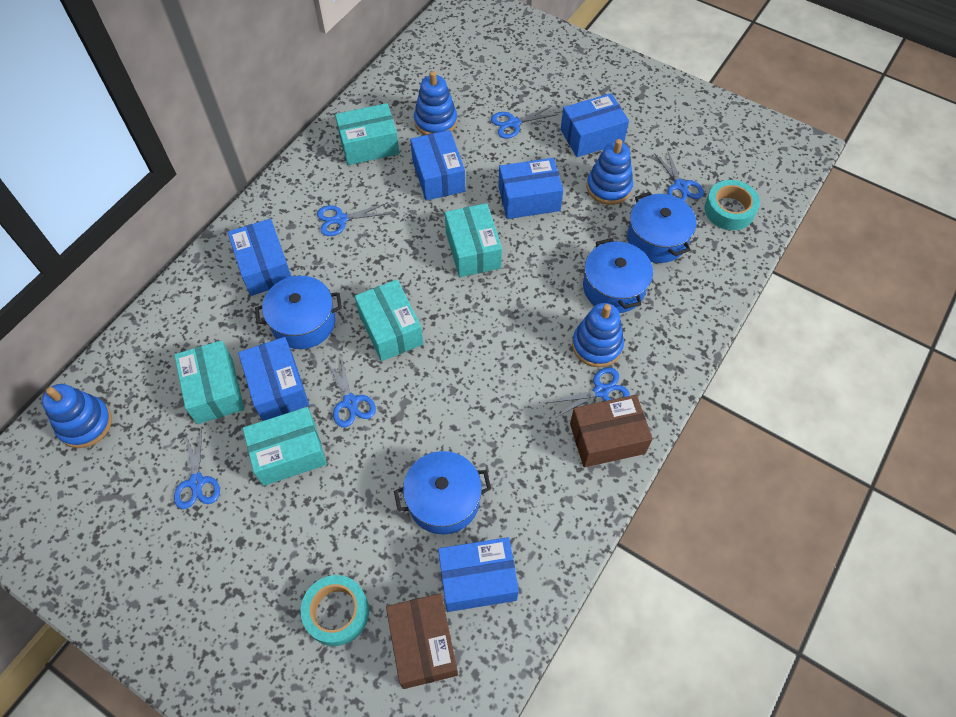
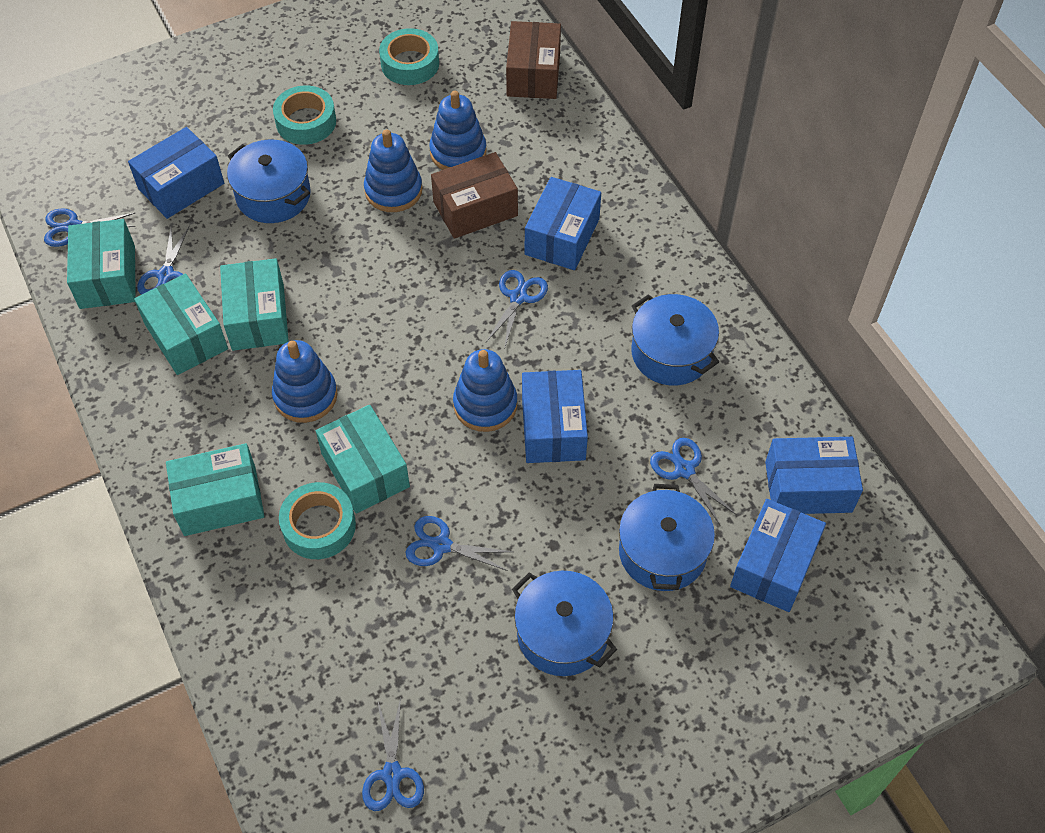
blue box: 6 -> 5
turquoise tape: 2 -> 3

